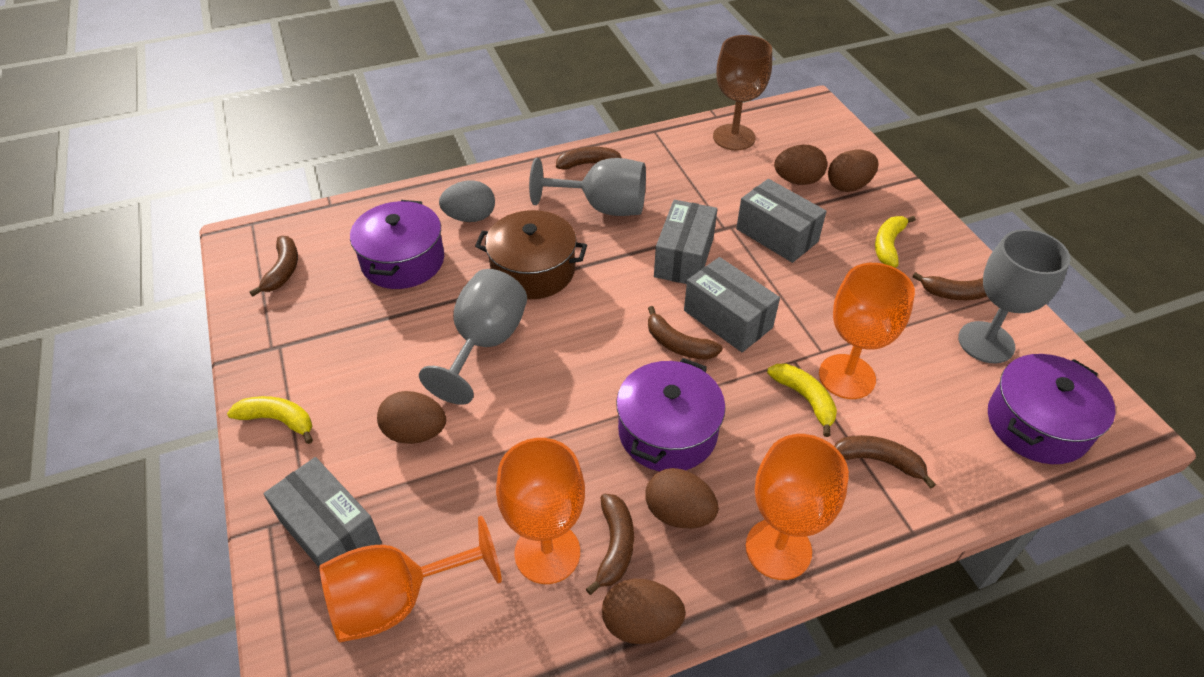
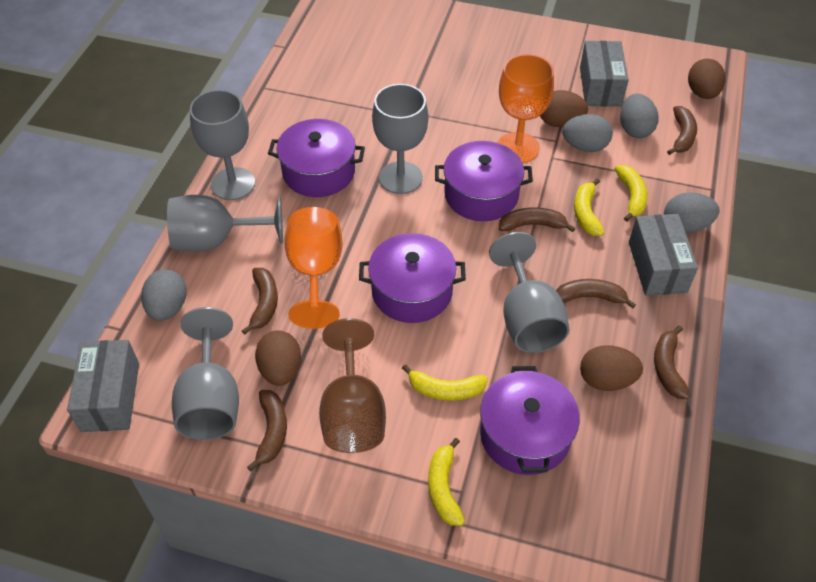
brown egg: 5 -> 4
brown pot: 1 -> 0
grey box: 4 -> 3
grey egg: 1 -> 4
grey goblet: 3 -> 5
orange goblet: 4 -> 2
purple pot: 3 -> 4
yellow banana: 3 -> 4

